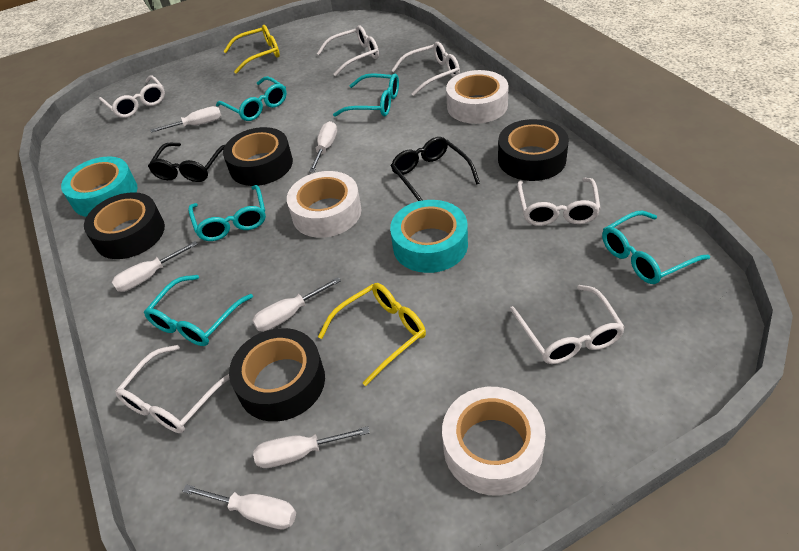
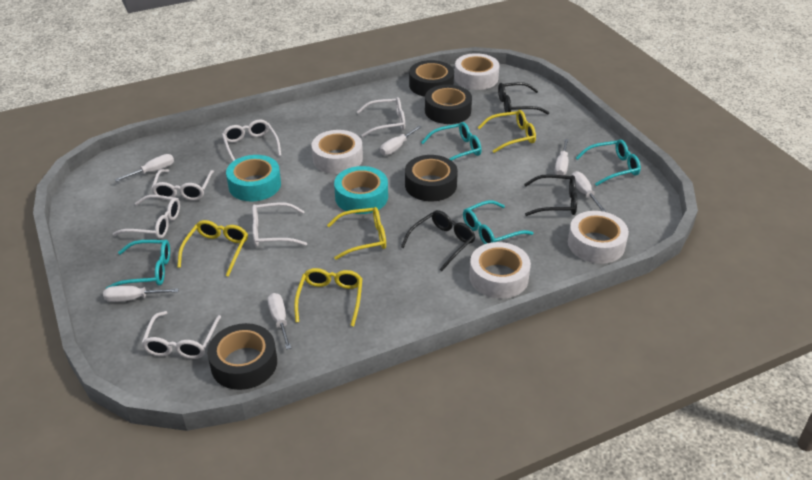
black glasses: 2 -> 3
turquoise glasses: 5 -> 4
white tape: 3 -> 4
yellow glasses: 2 -> 4

